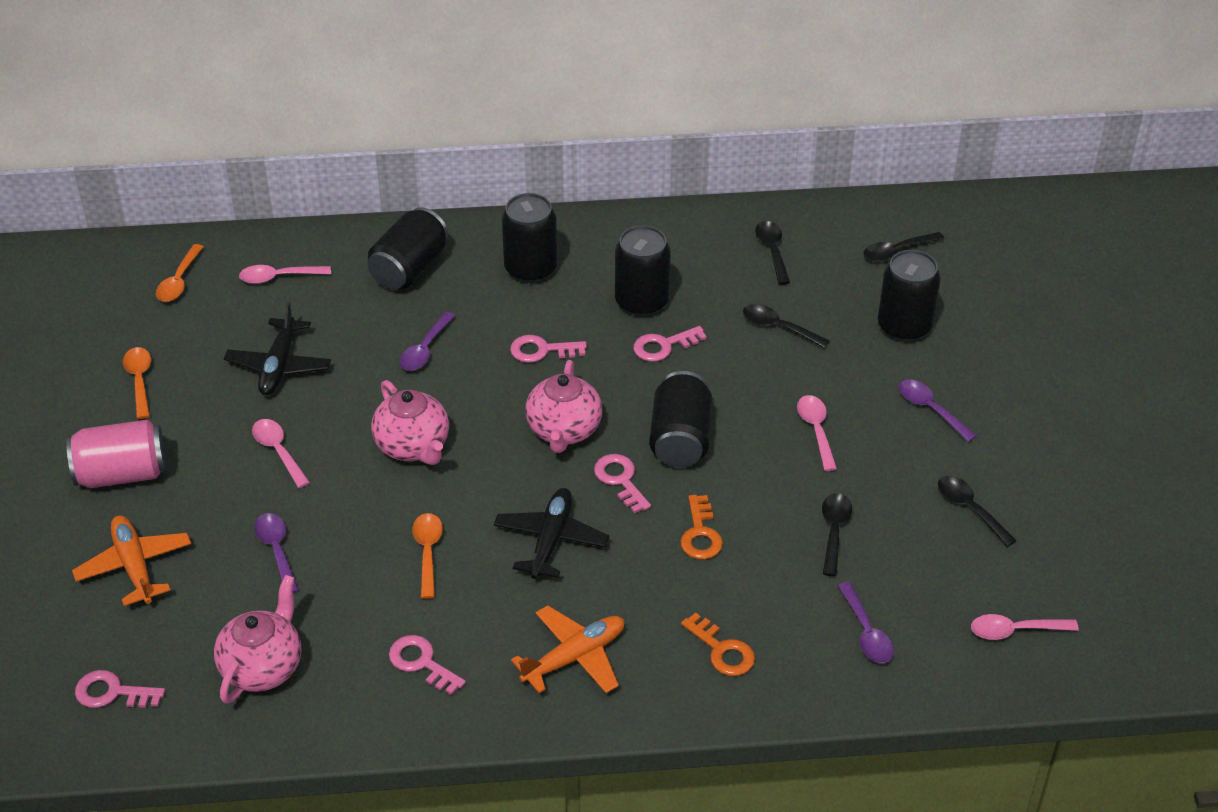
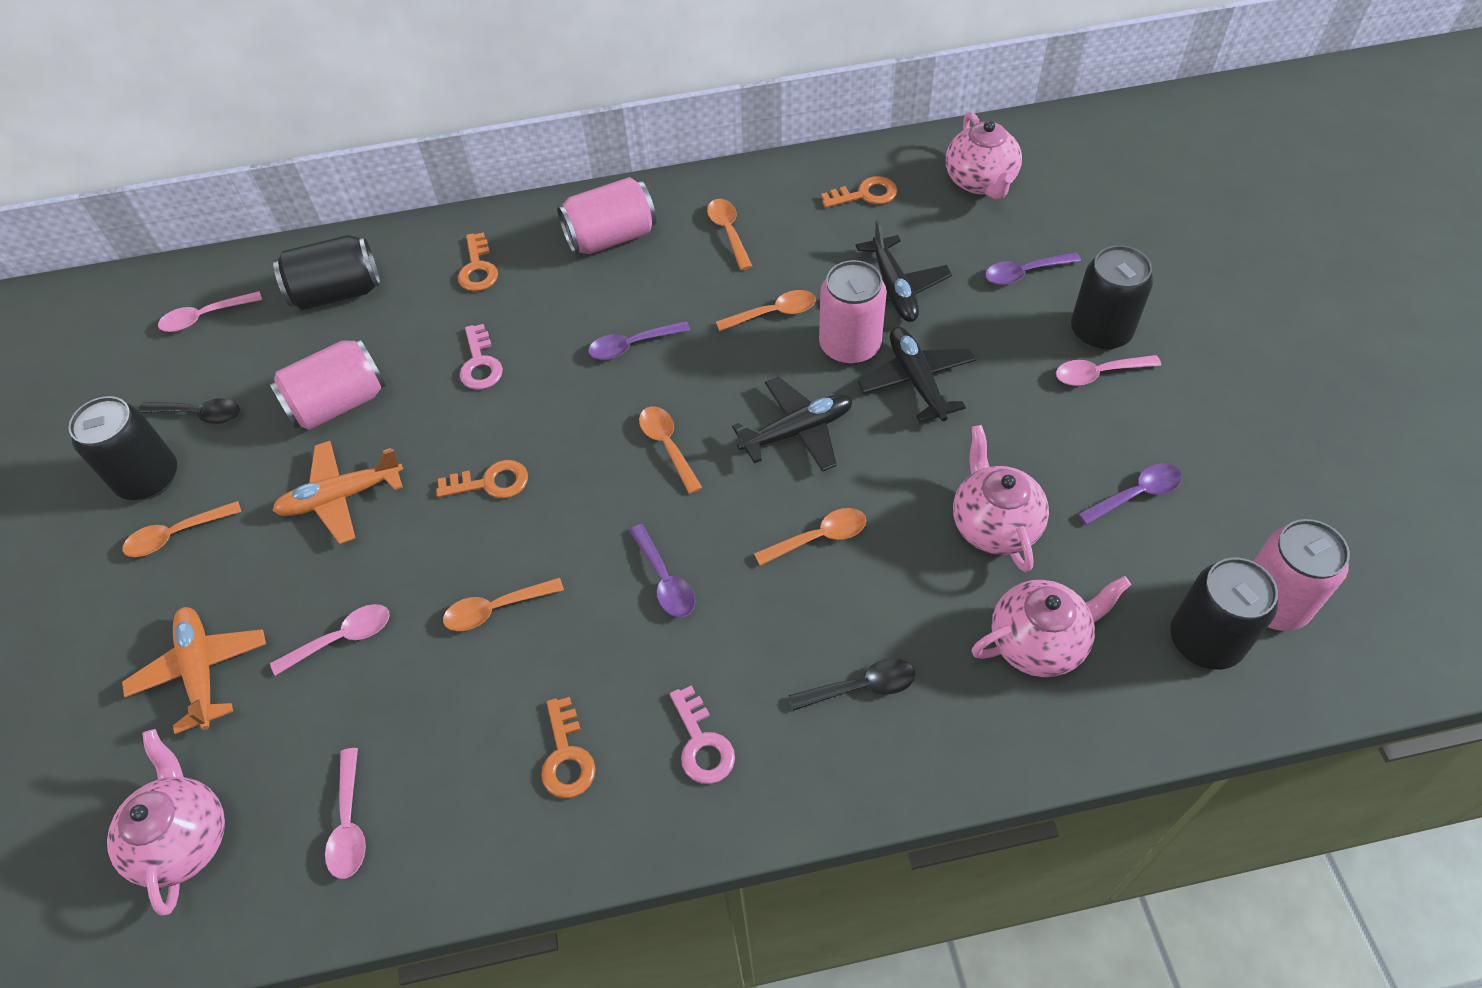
black can: 5 -> 4
black plane: 2 -> 3
black spoon: 5 -> 2
orange key: 2 -> 4
orange spoon: 3 -> 6
pink can: 1 -> 4
pink key: 5 -> 2
pink teapot: 3 -> 4

